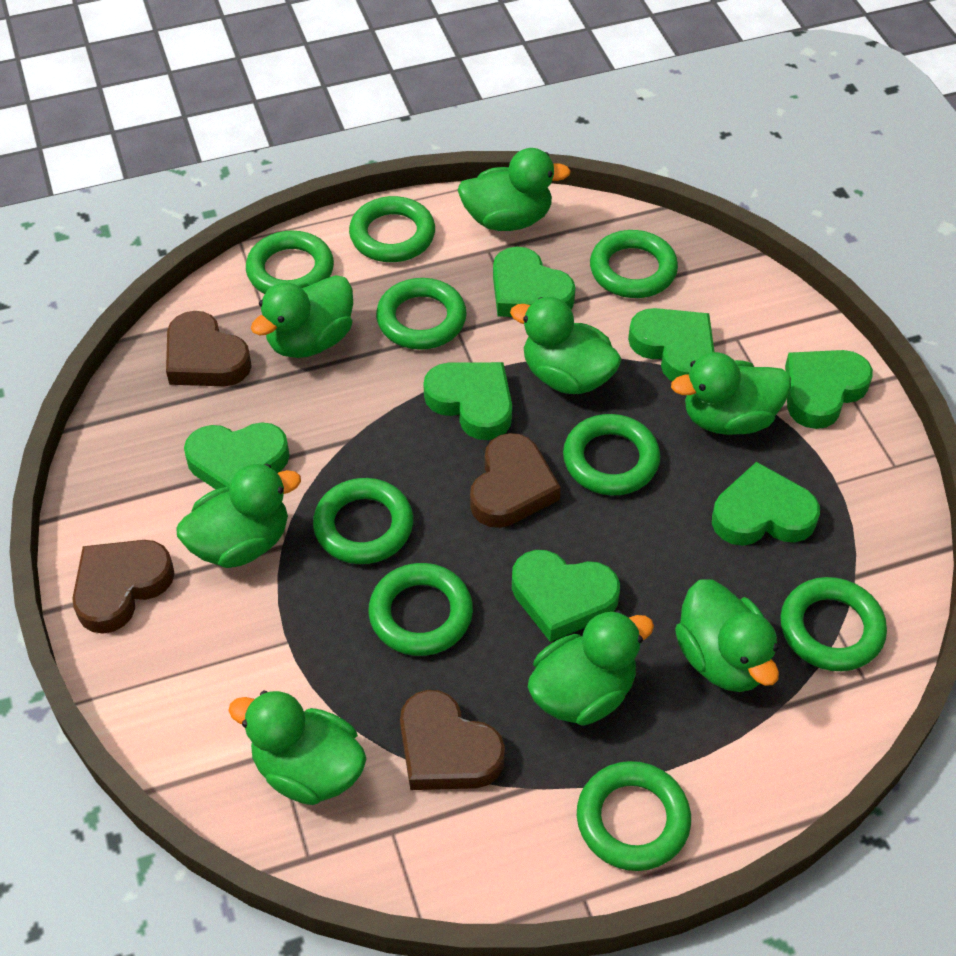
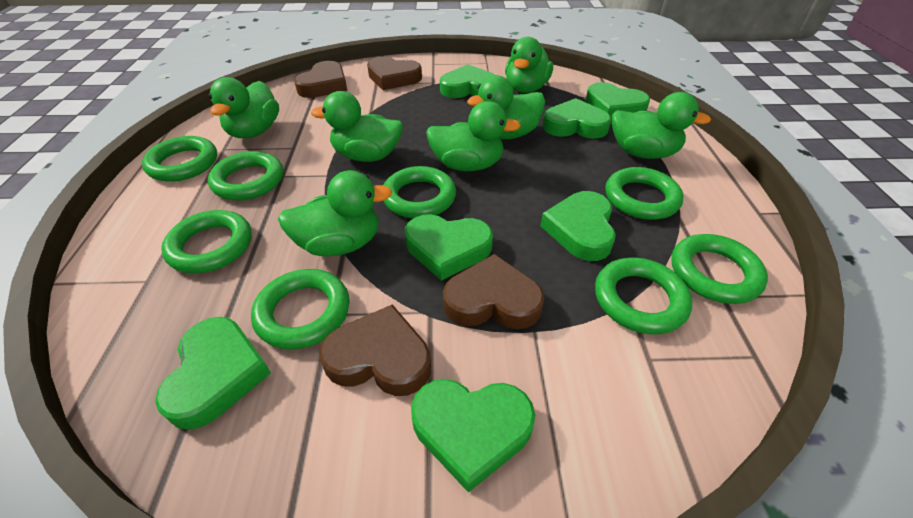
green duck: 8 -> 7
green ring: 9 -> 8

